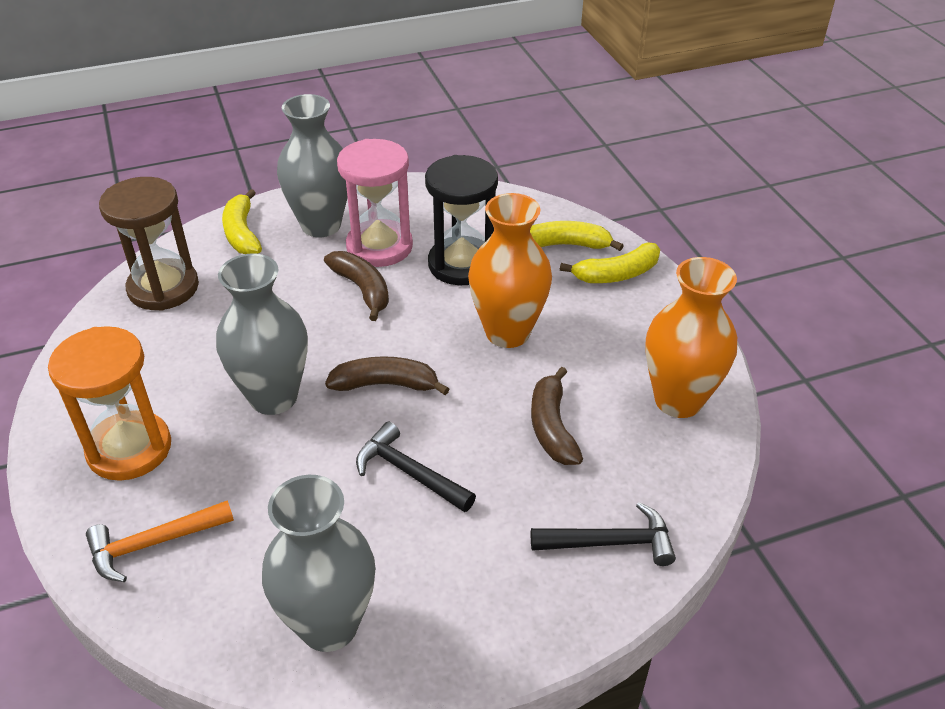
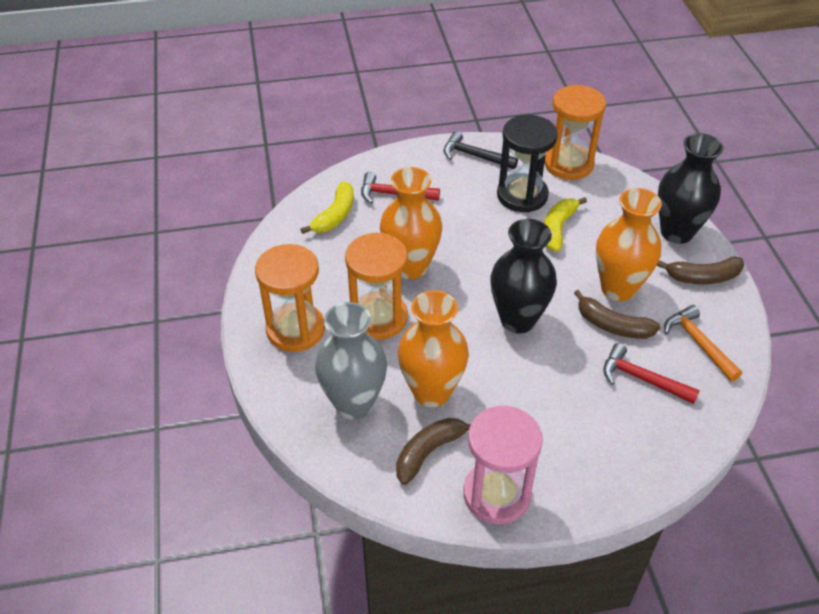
black hammer: 2 -> 1
black vase: 0 -> 2
brown hourglass: 1 -> 0
grey vase: 3 -> 1
orange hourglass: 1 -> 3
orange vase: 2 -> 3
red hammer: 0 -> 2
yellow banana: 3 -> 2

